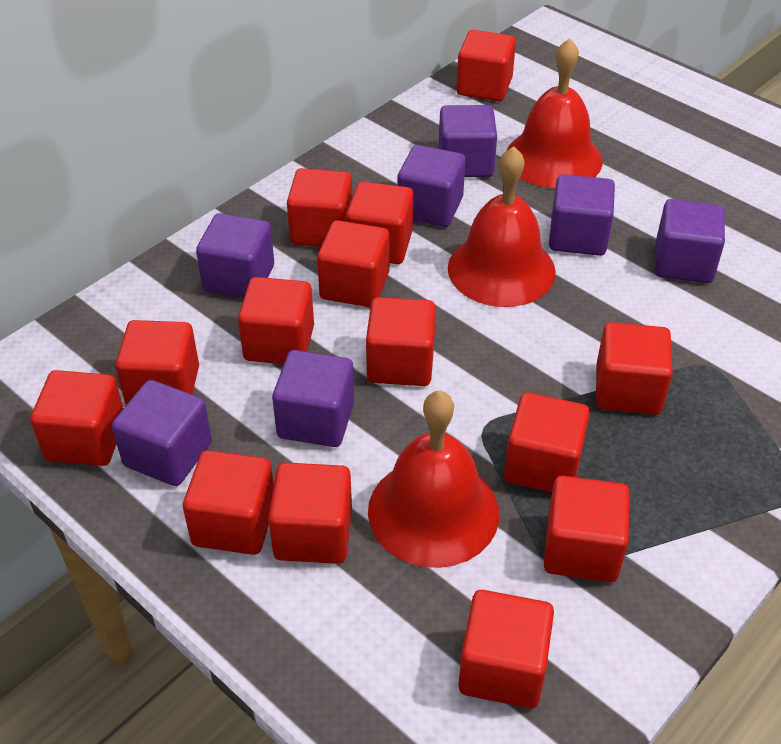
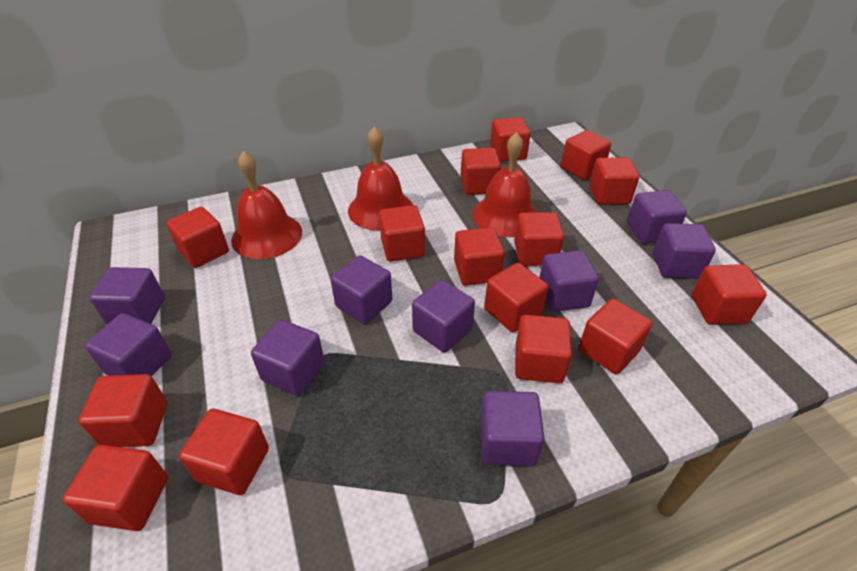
purple cube: 7 -> 9
red cube: 14 -> 15

